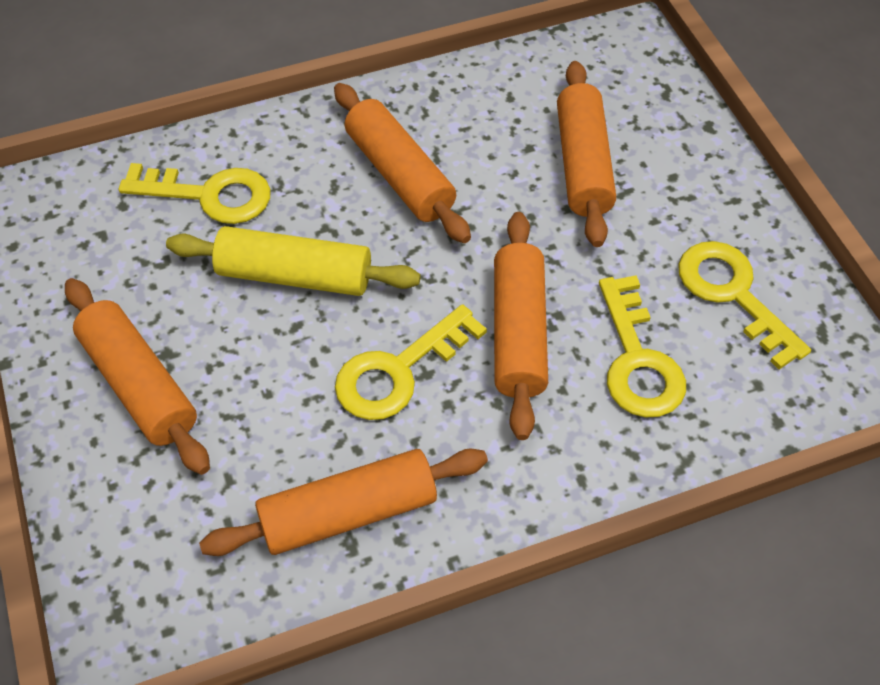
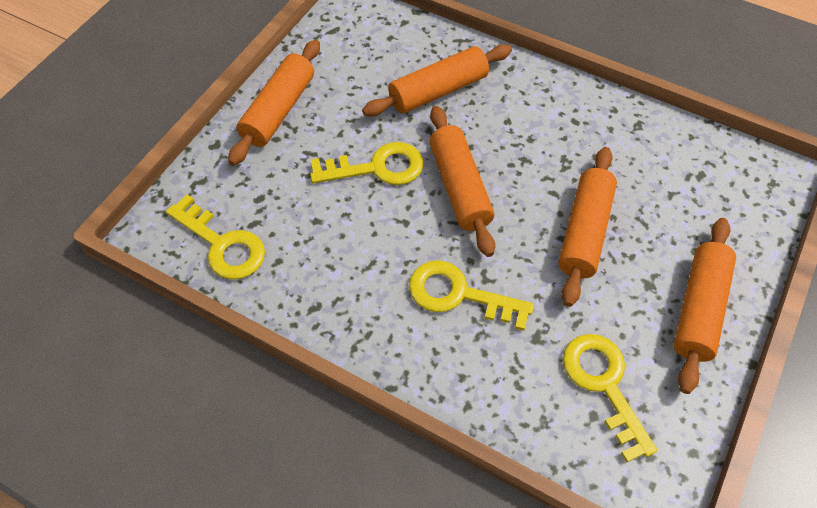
yellow rolling pin: 1 -> 0

